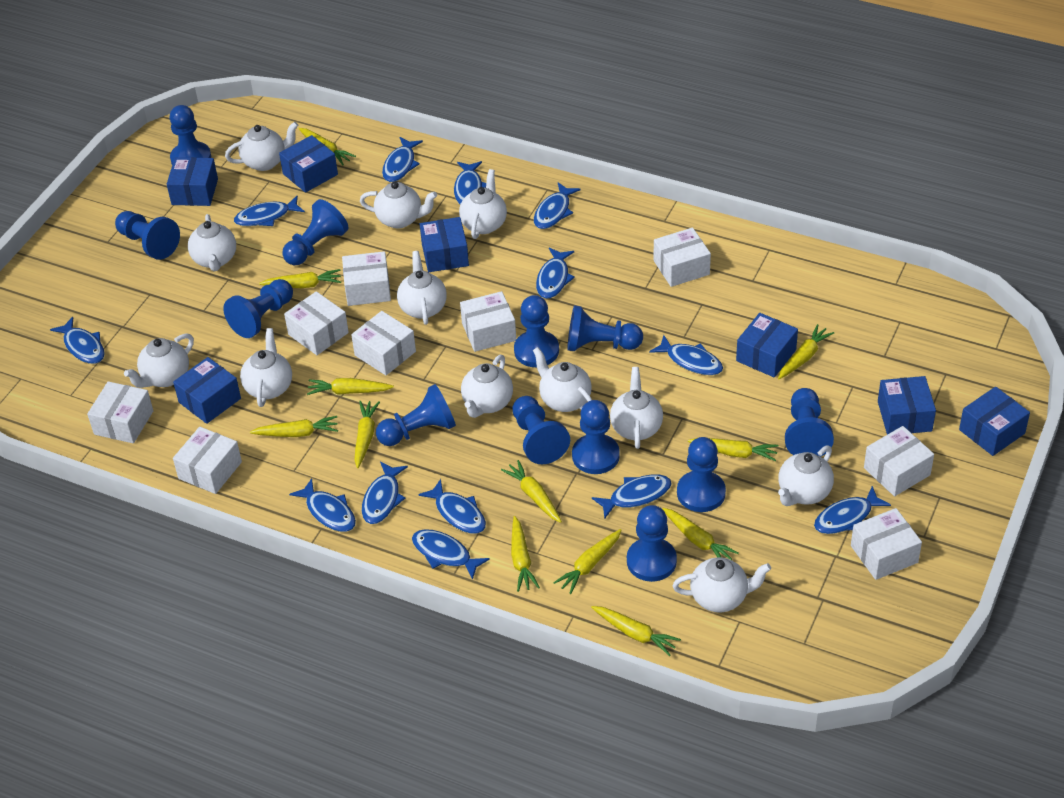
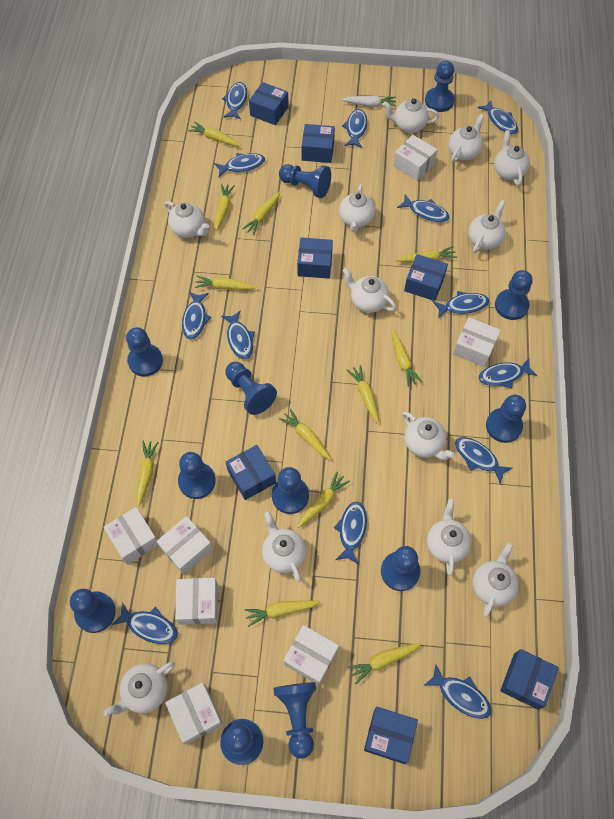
white box: 9 -> 7
white carrot: 0 -> 1

